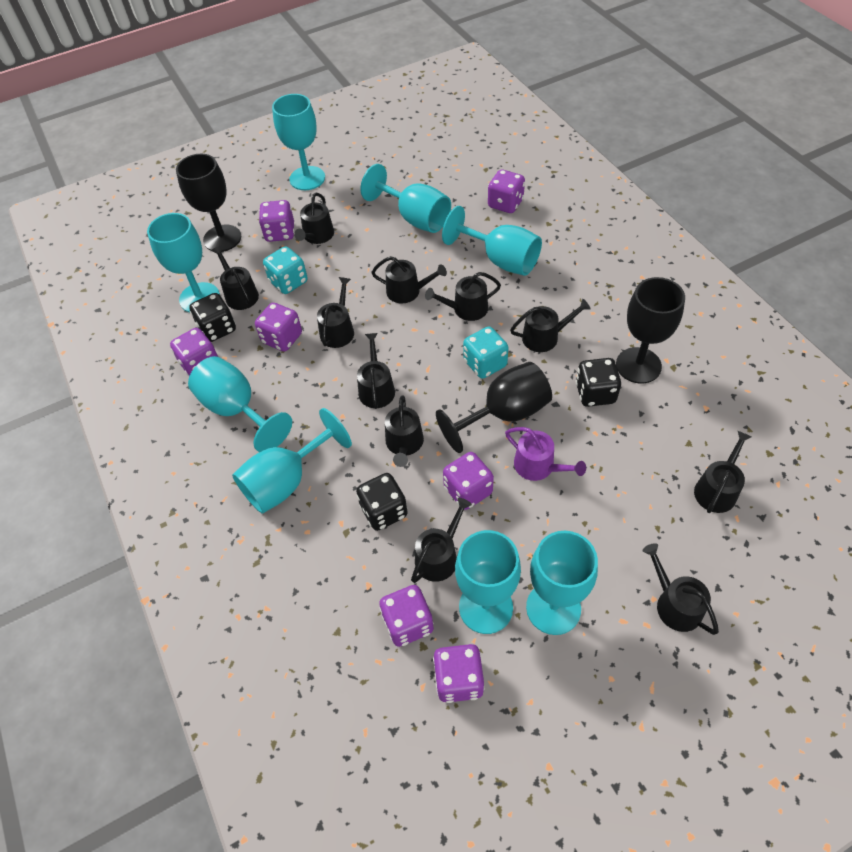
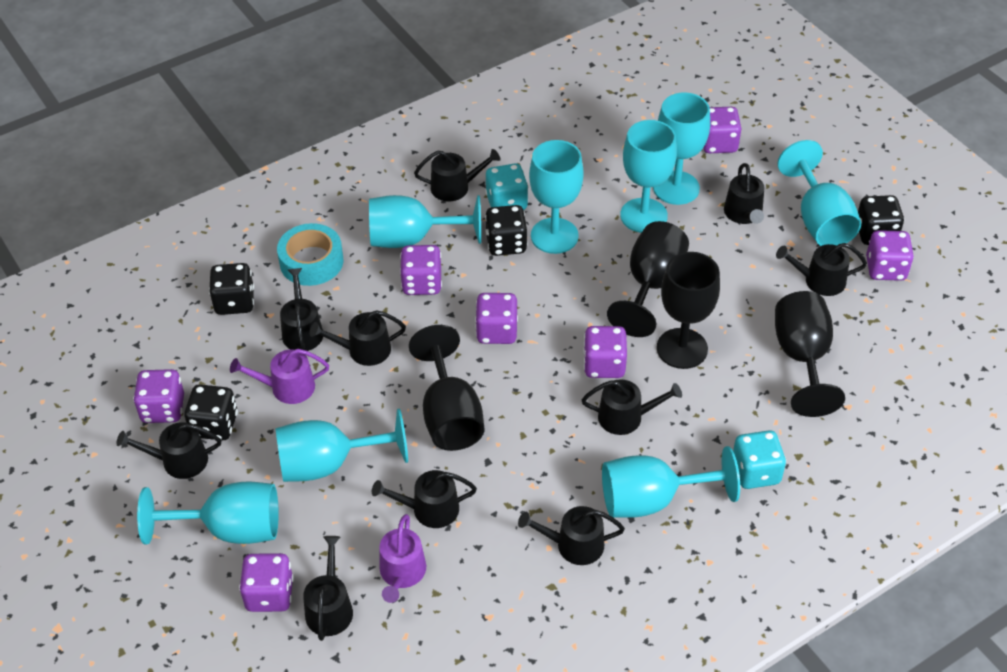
black dice: 3 -> 4
black goblet: 3 -> 4
black watering can: 11 -> 10
purple watering can: 1 -> 2
turquoise tape: 0 -> 1

